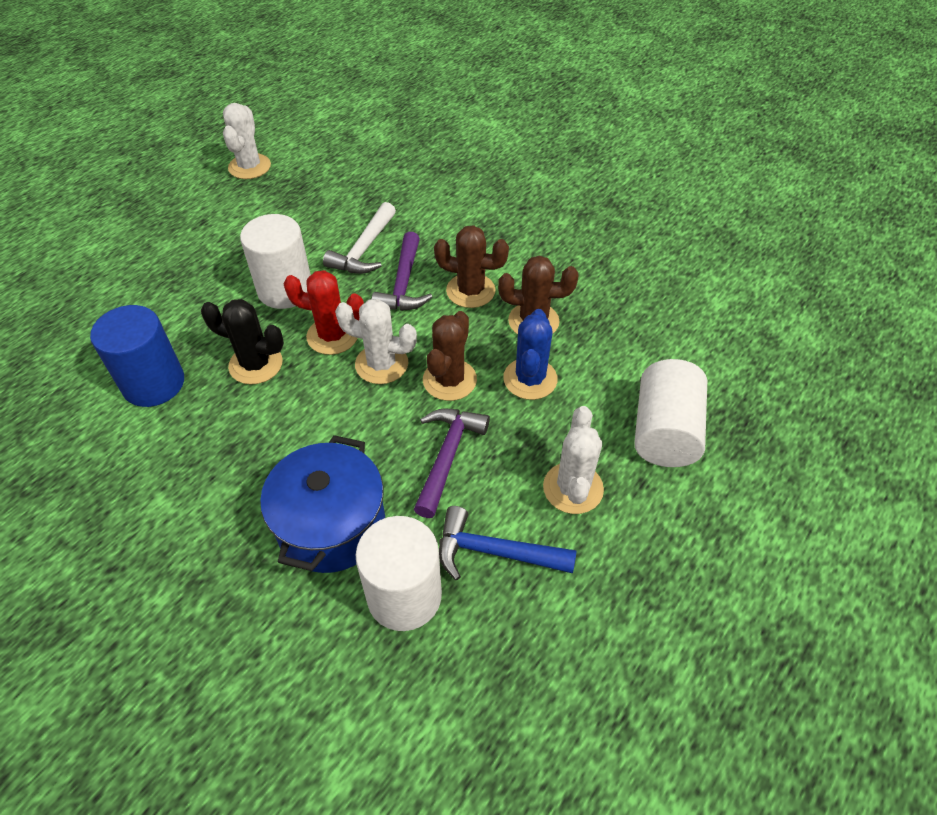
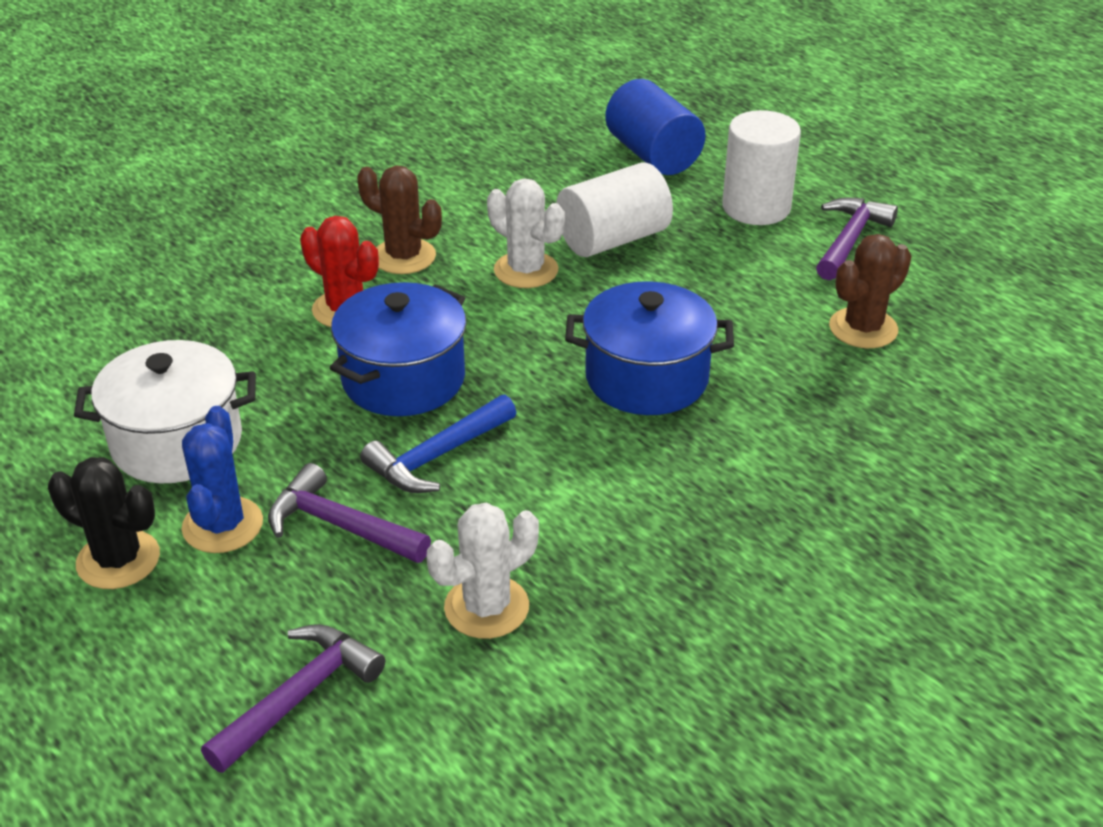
blue pot: 1 -> 2
brown cactus: 3 -> 2
purple hammer: 2 -> 3
white cactus: 3 -> 2
white cylinder: 3 -> 2
white hammer: 1 -> 0
white pot: 0 -> 1

